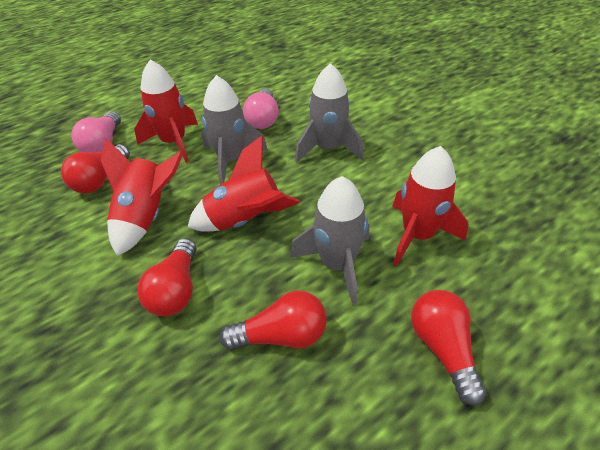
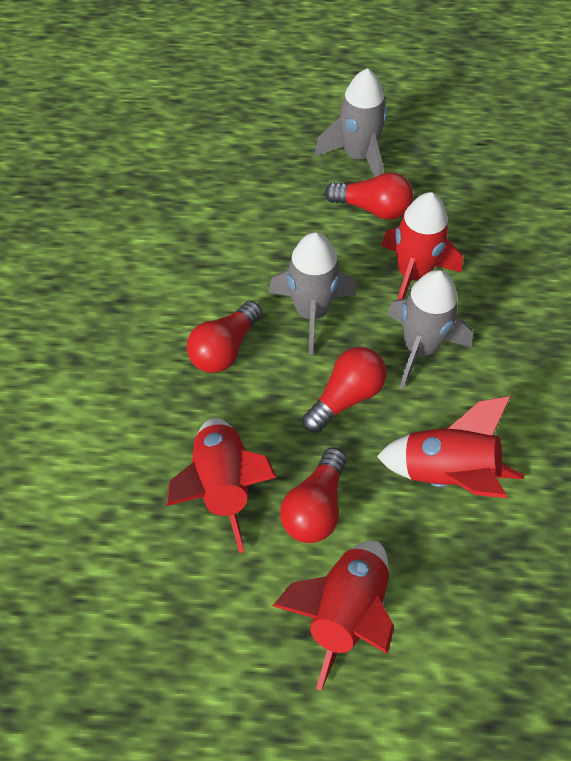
pink light bulb: 2 -> 0

